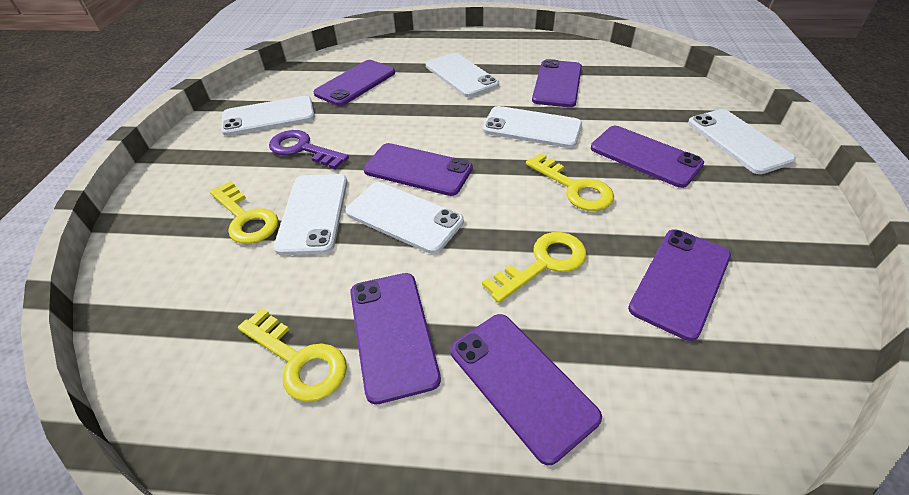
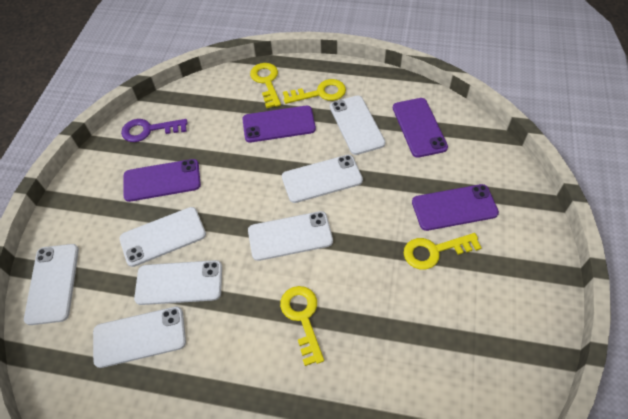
purple phone: 7 -> 4
white phone: 6 -> 7

